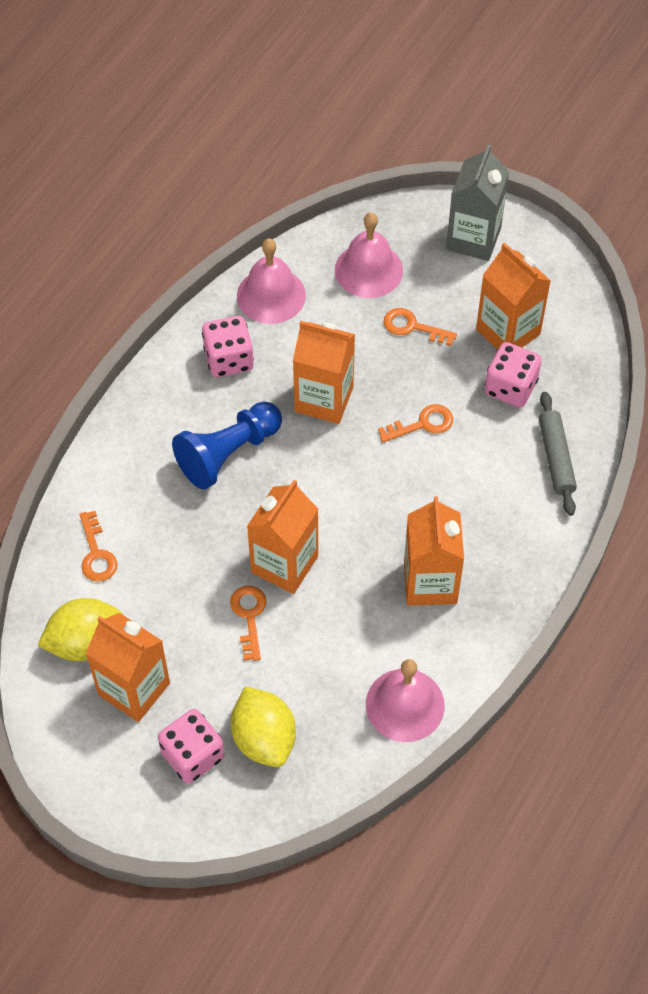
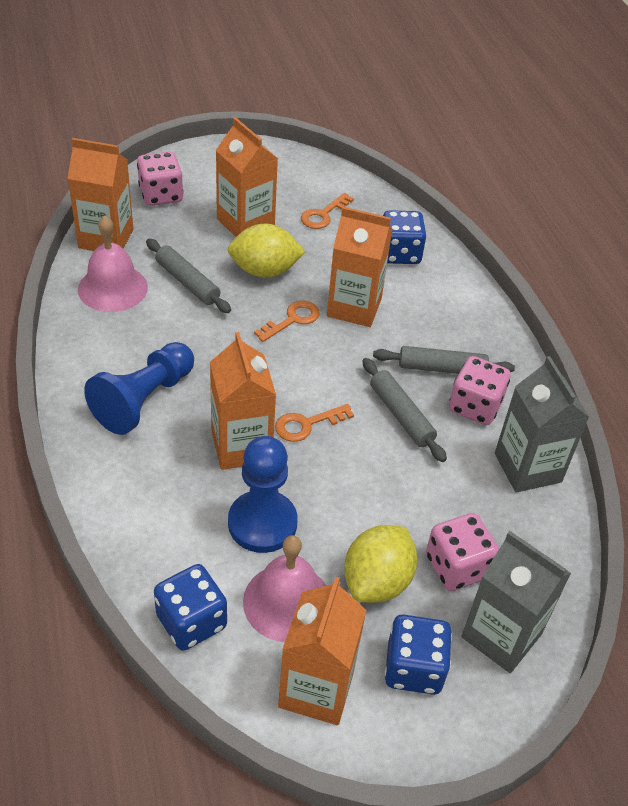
blue dice: 0 -> 3
blue pawn: 1 -> 2
grey carton: 1 -> 2
grey rolling pin: 1 -> 3
orange key: 4 -> 3
pink bell: 3 -> 2

